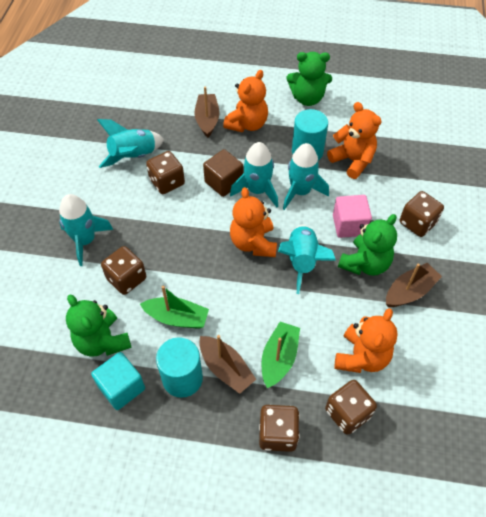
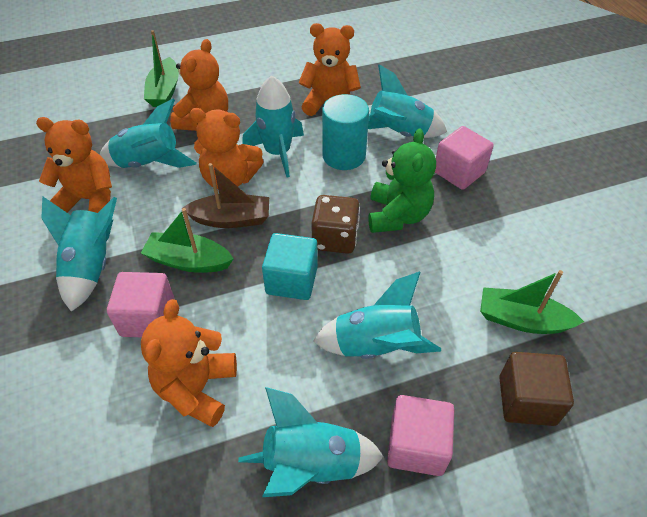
brown boat: 3 -> 1
brown dice: 5 -> 1
green boat: 2 -> 3
green teddy bear: 3 -> 1
orange teddy bear: 4 -> 5
pink cube: 1 -> 3
turquoise cylinder: 2 -> 1
turquoise rocket: 5 -> 6

